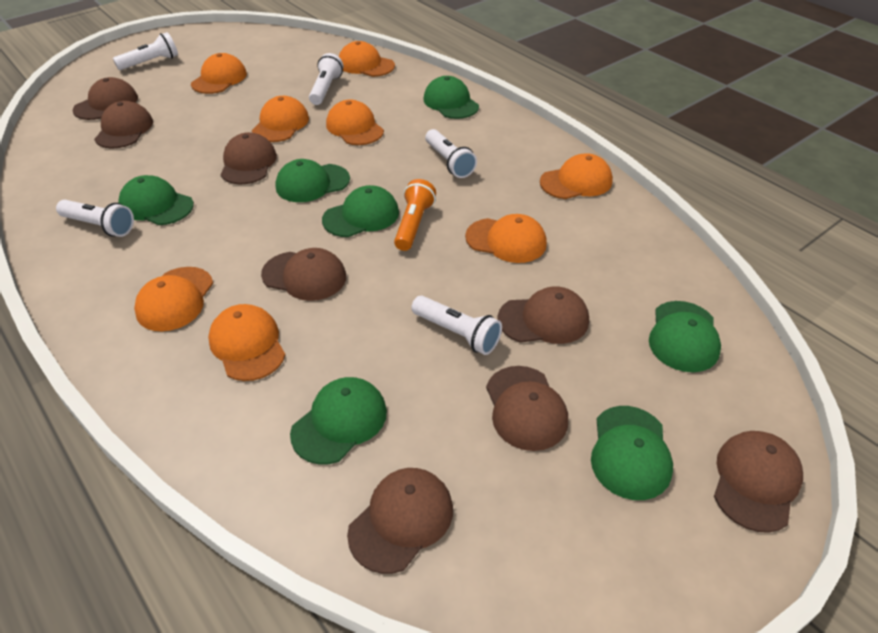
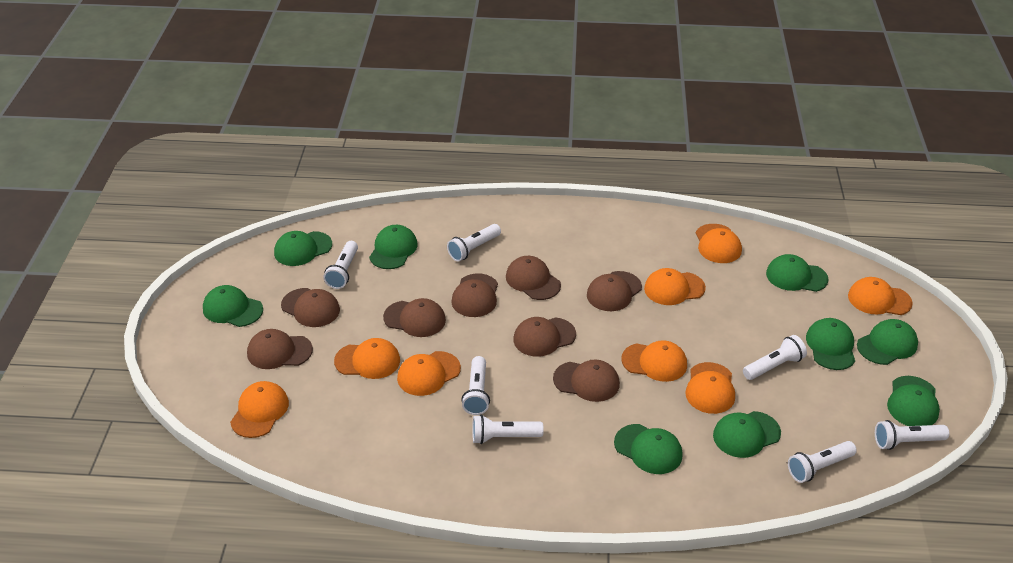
green cap: 7 -> 9
orange flashlight: 1 -> 0
white flashlight: 5 -> 7

